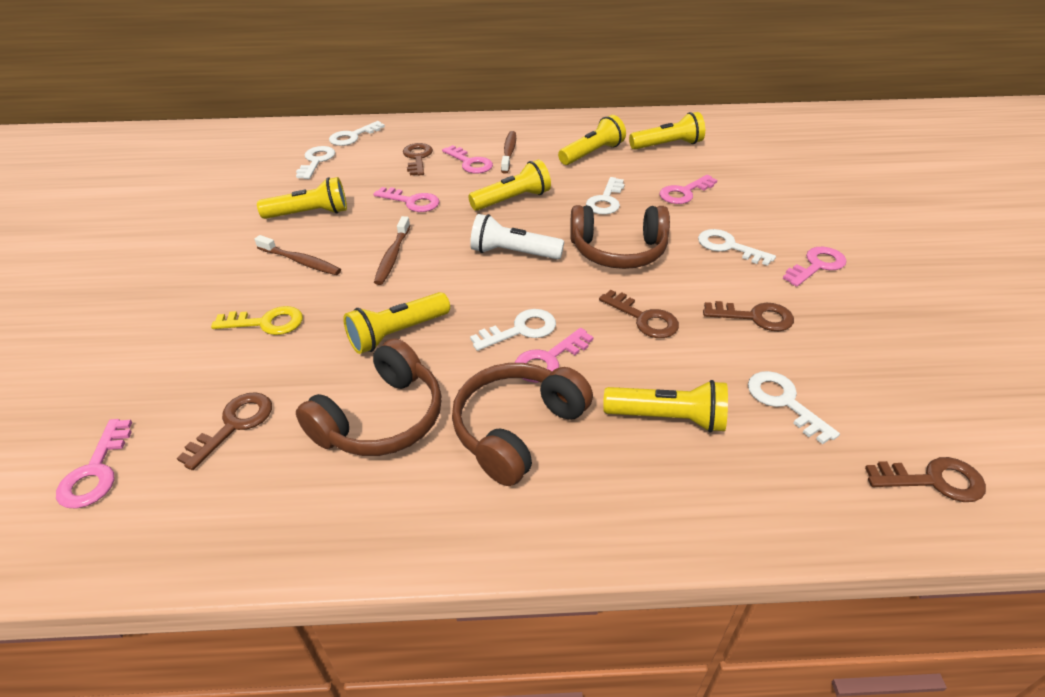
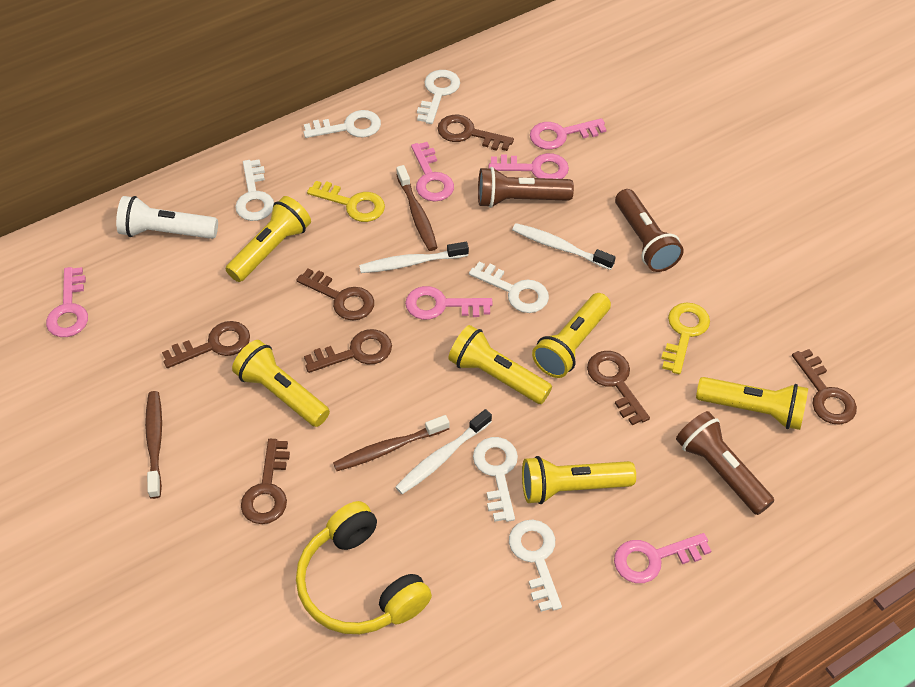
brown flashlight: 0 -> 3
brown headphones: 3 -> 0
brown key: 5 -> 7
white toothbrush: 0 -> 3
yellow headphones: 0 -> 1
yellow key: 1 -> 2

